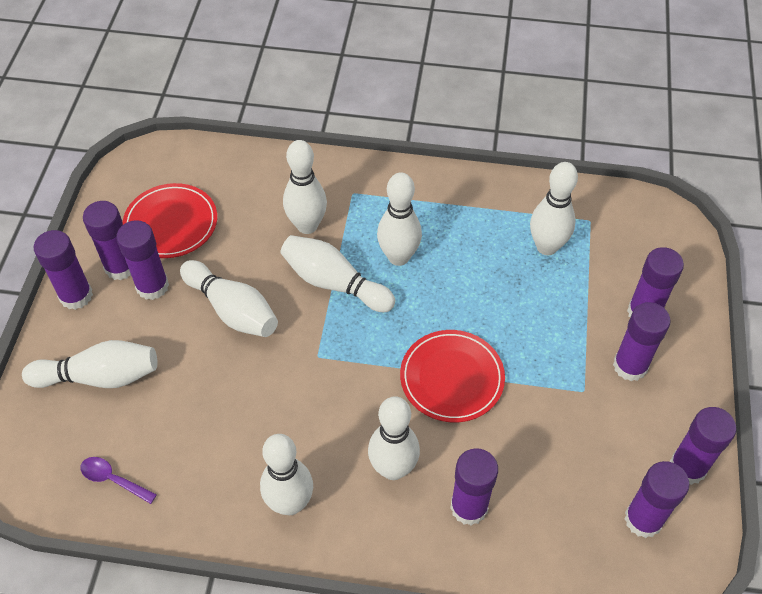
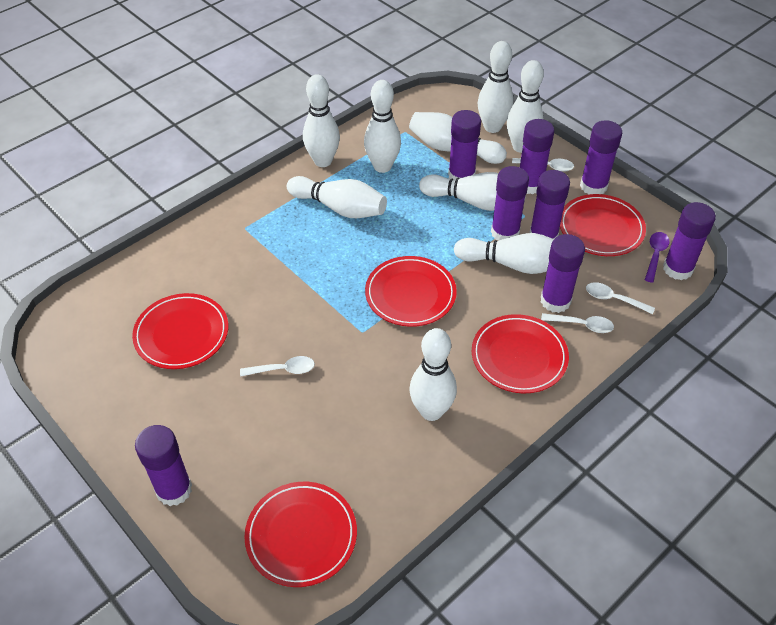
red plate: 2 -> 5
white bowling pin: 8 -> 9
white spoon: 0 -> 4

